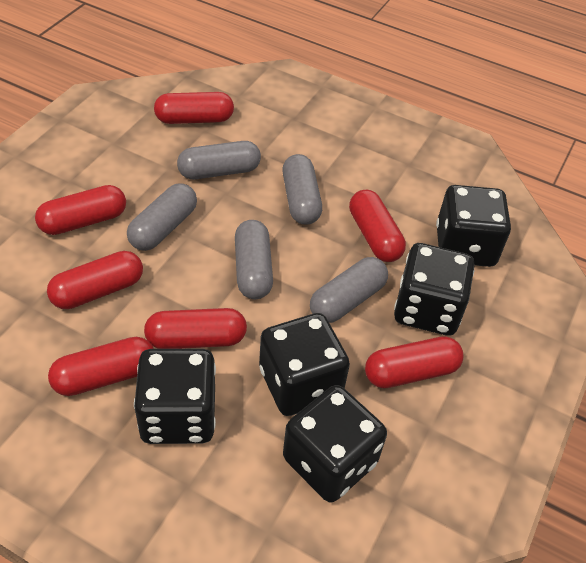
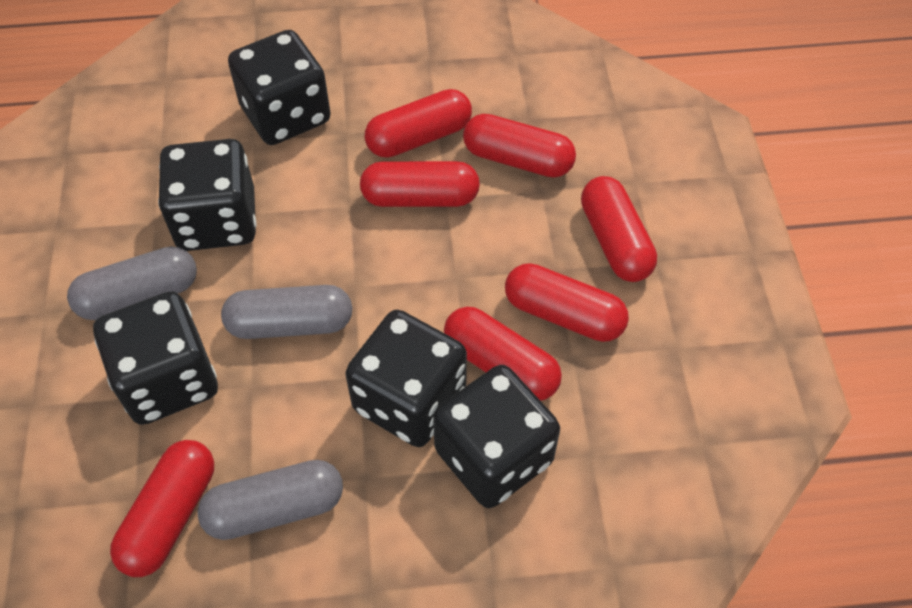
grey capsule: 5 -> 3

